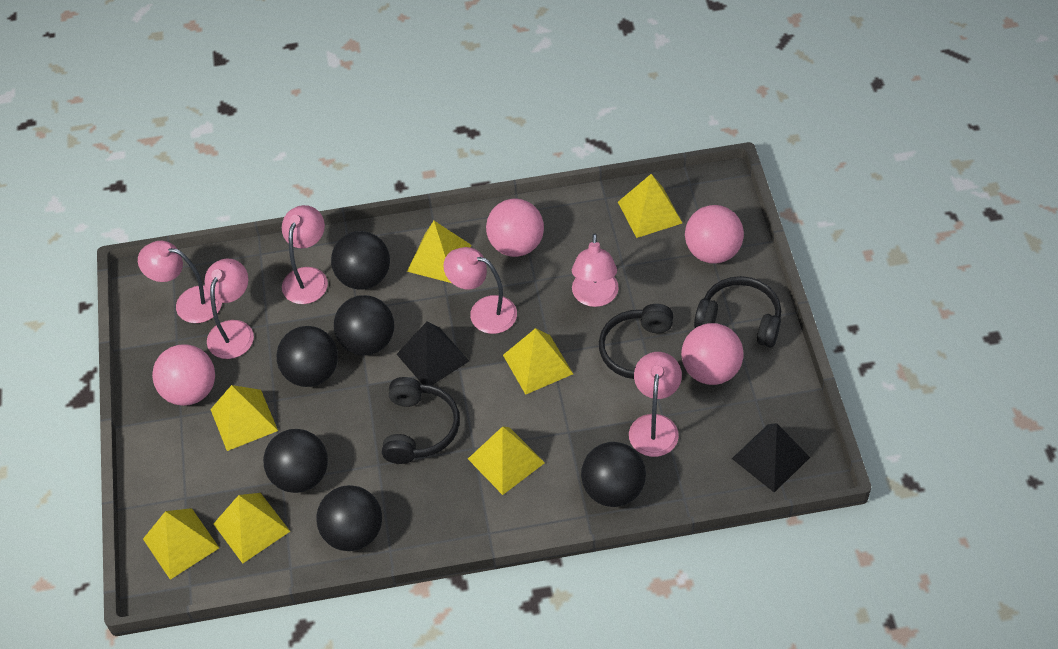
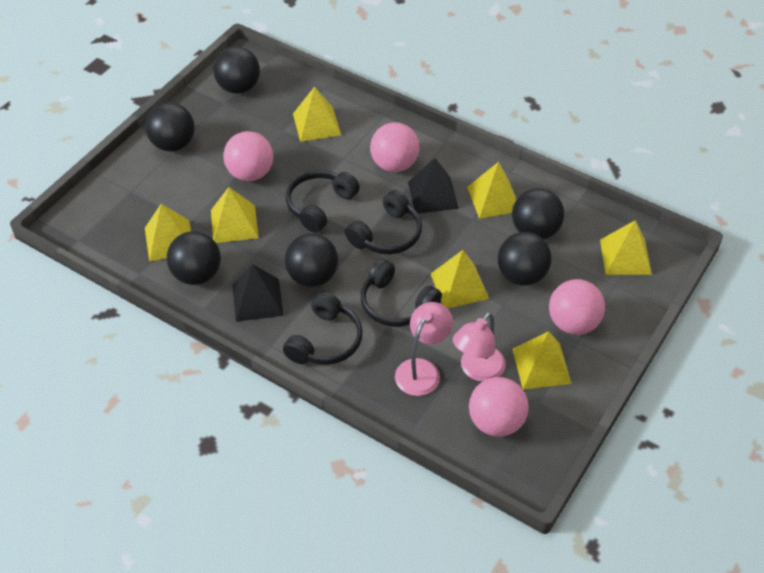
black headphones: 3 -> 4
pink lamp: 6 -> 2

